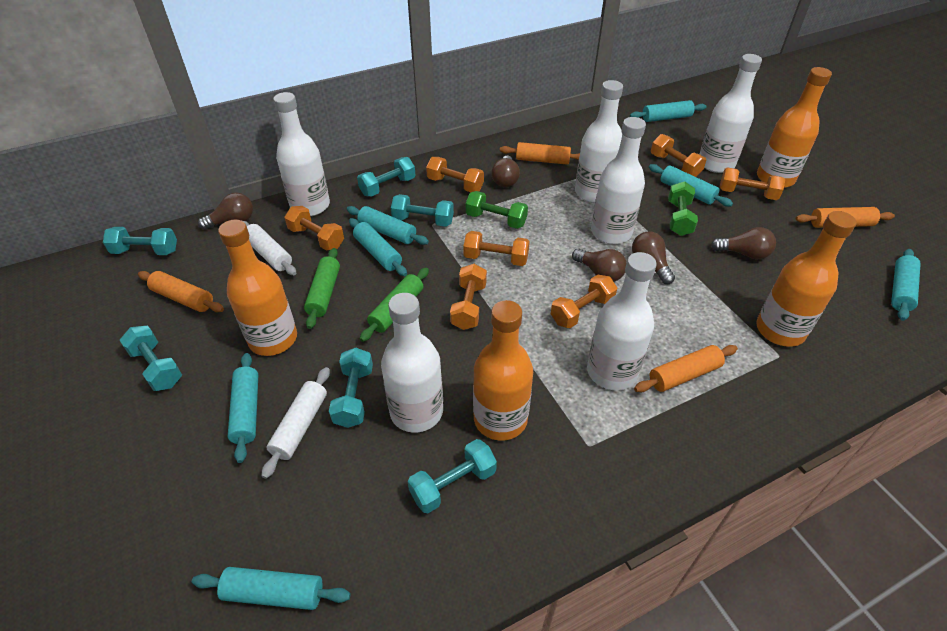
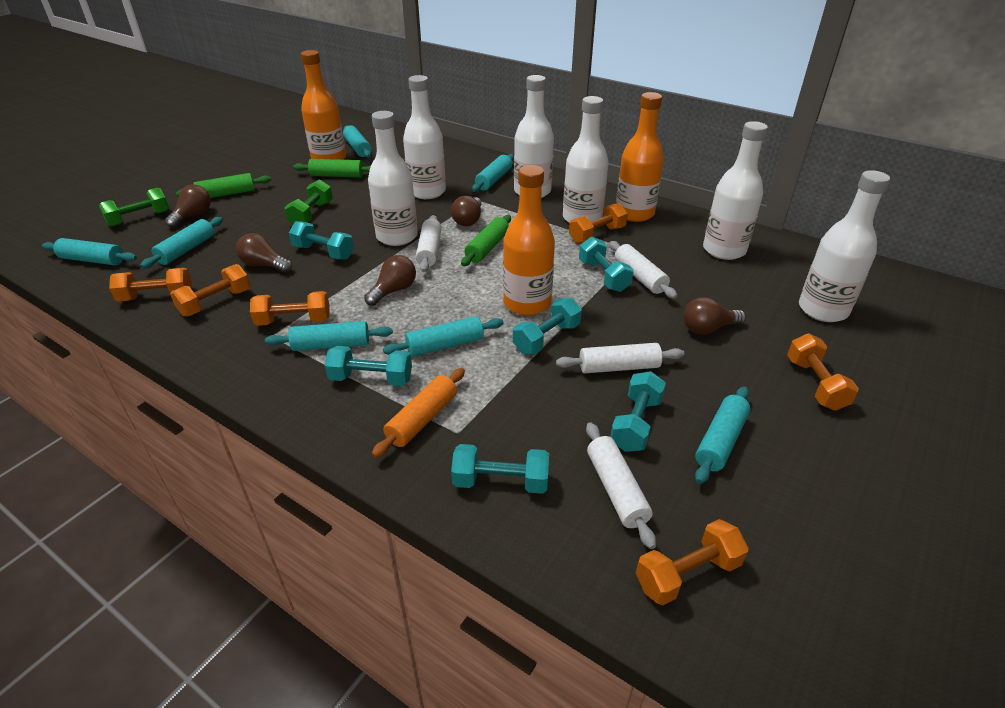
green rolling pin: 2 -> 3
orange bottle: 4 -> 3
orange dumbbell: 7 -> 6
orange rolling pin: 4 -> 1
white rolling pin: 2 -> 4

